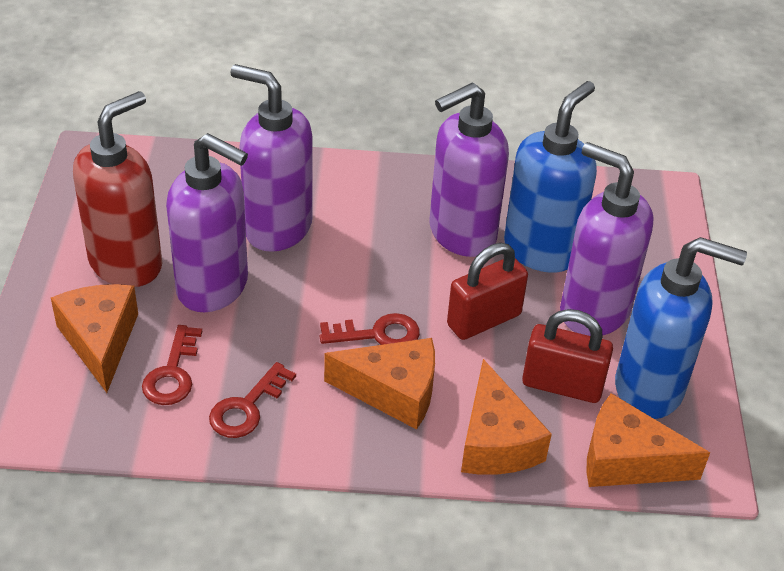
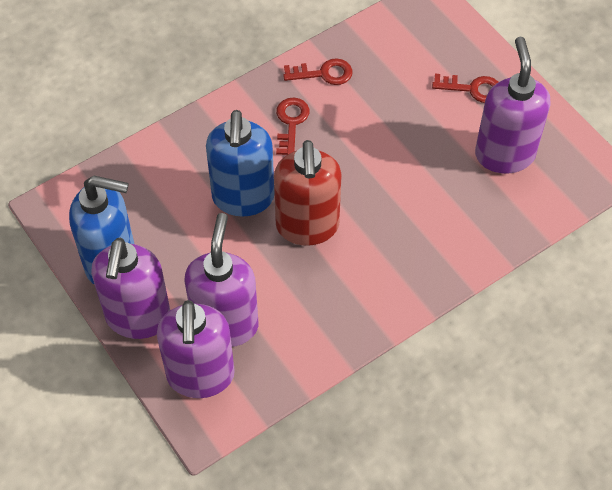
orange cheese: 4 -> 0
red padlock: 2 -> 0

